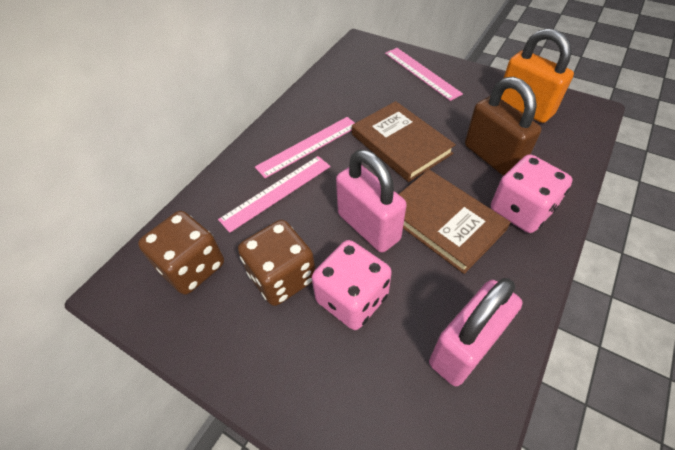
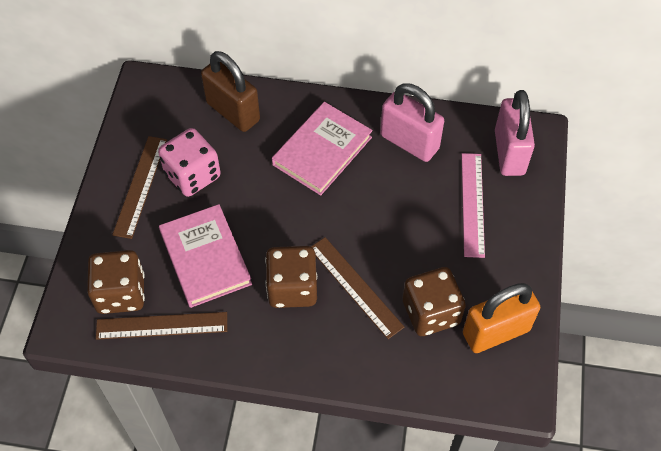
brown book: 2 -> 0
brown dice: 2 -> 3
brown ruler: 0 -> 3
pink book: 0 -> 2
pink dice: 2 -> 1
pink ruler: 3 -> 1

